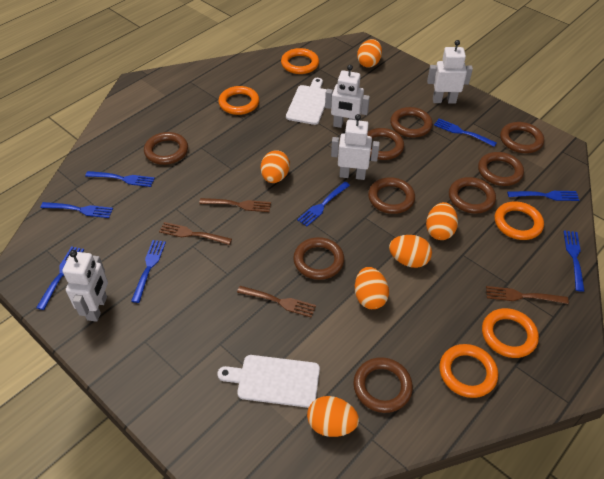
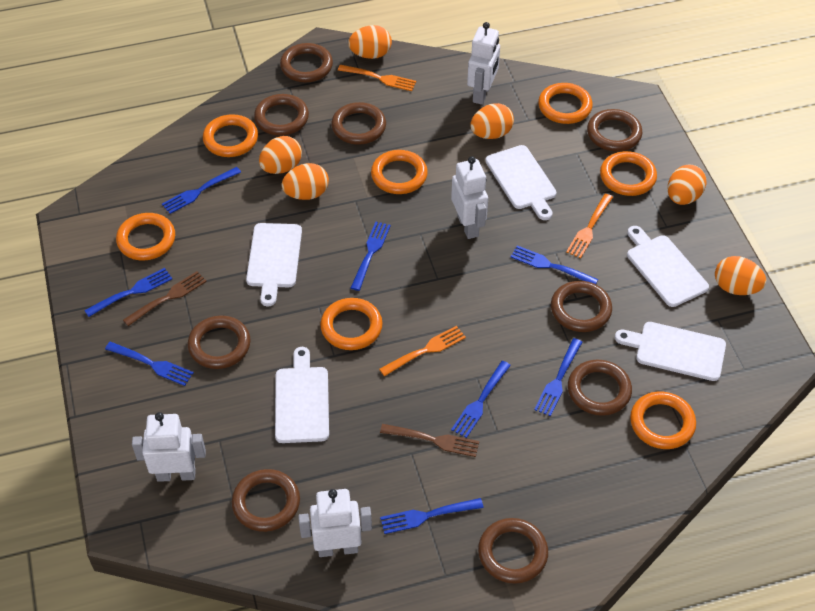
brown fork: 4 -> 2
orange fork: 0 -> 3
orange ring: 5 -> 7
white cutting board: 2 -> 5

